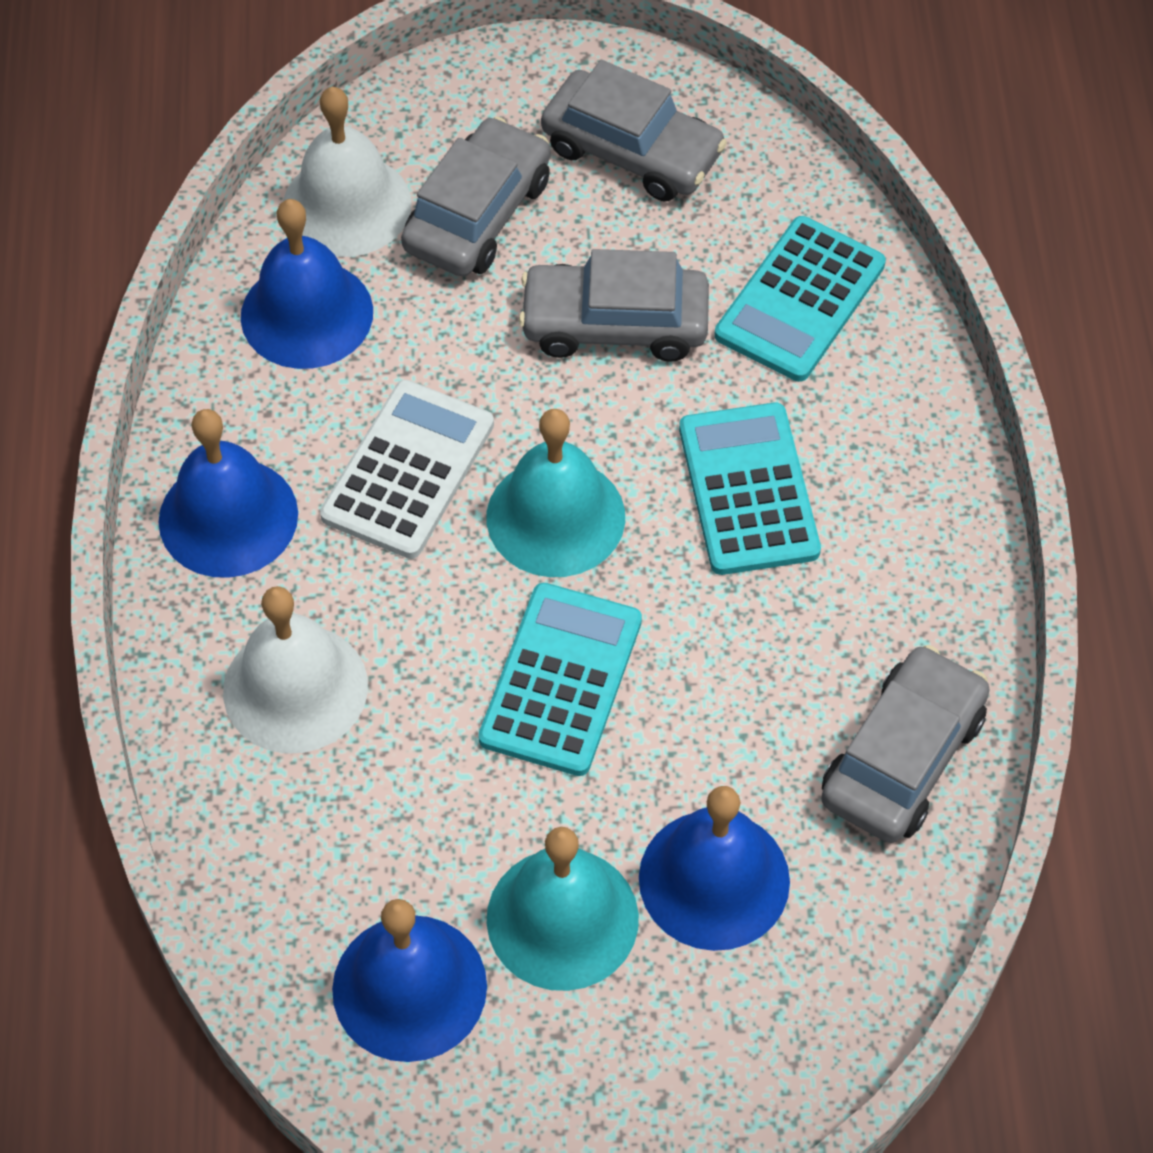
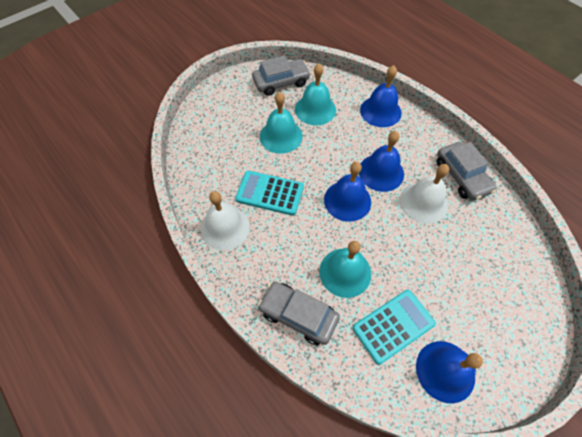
grey car: 4 -> 3
turquoise bell: 2 -> 3
turquoise calculator: 3 -> 2
white calculator: 1 -> 0

